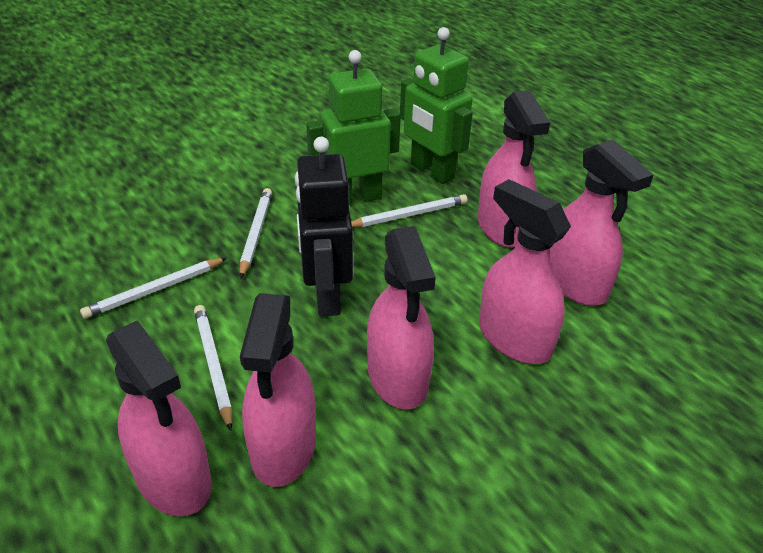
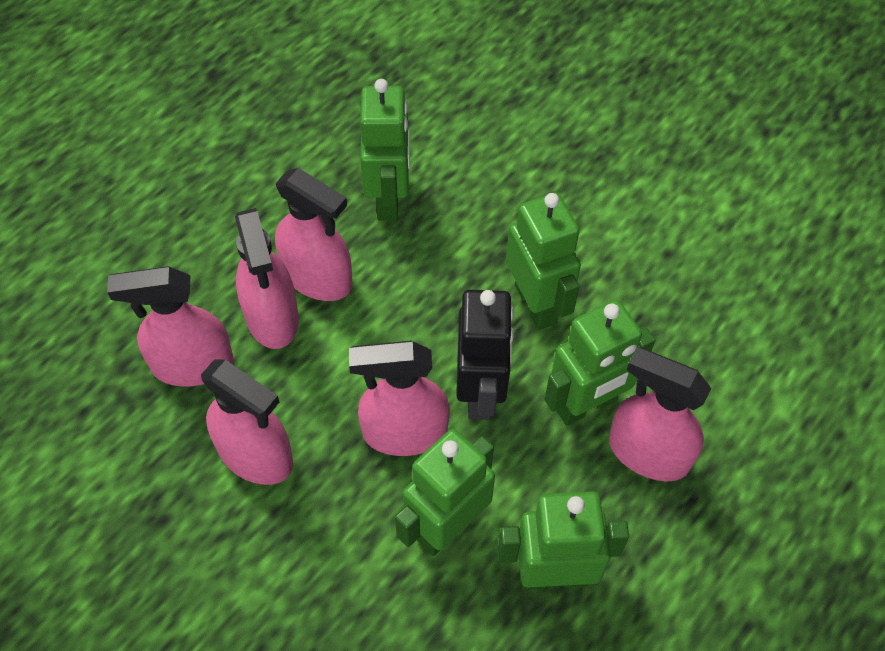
green robot: 2 -> 5
white pencil: 4 -> 0

